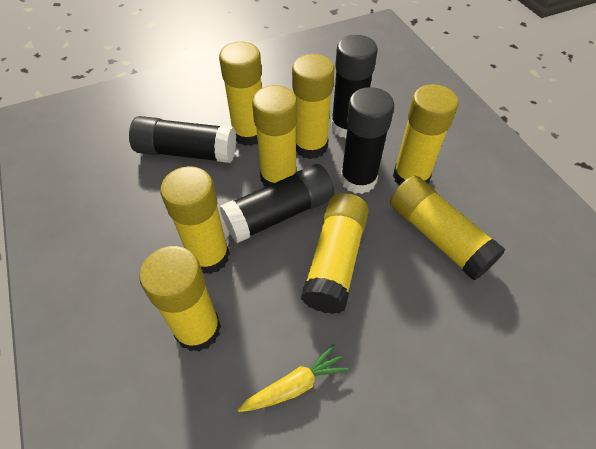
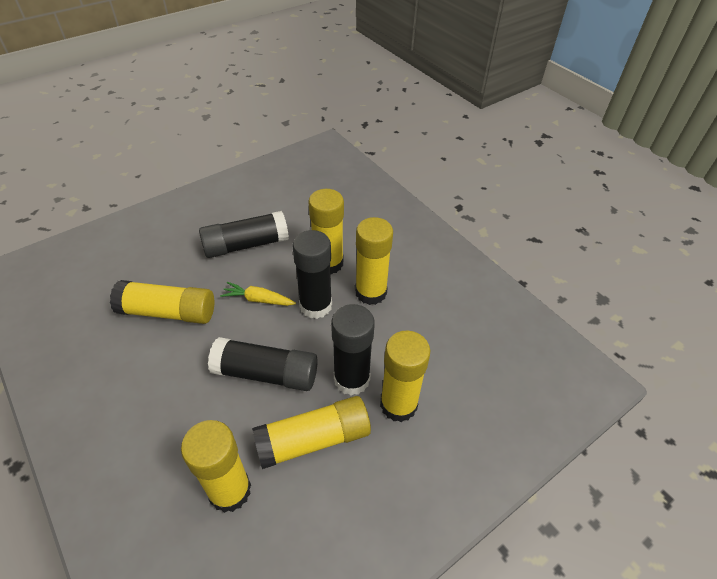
yellow glue stick: 8 -> 6

